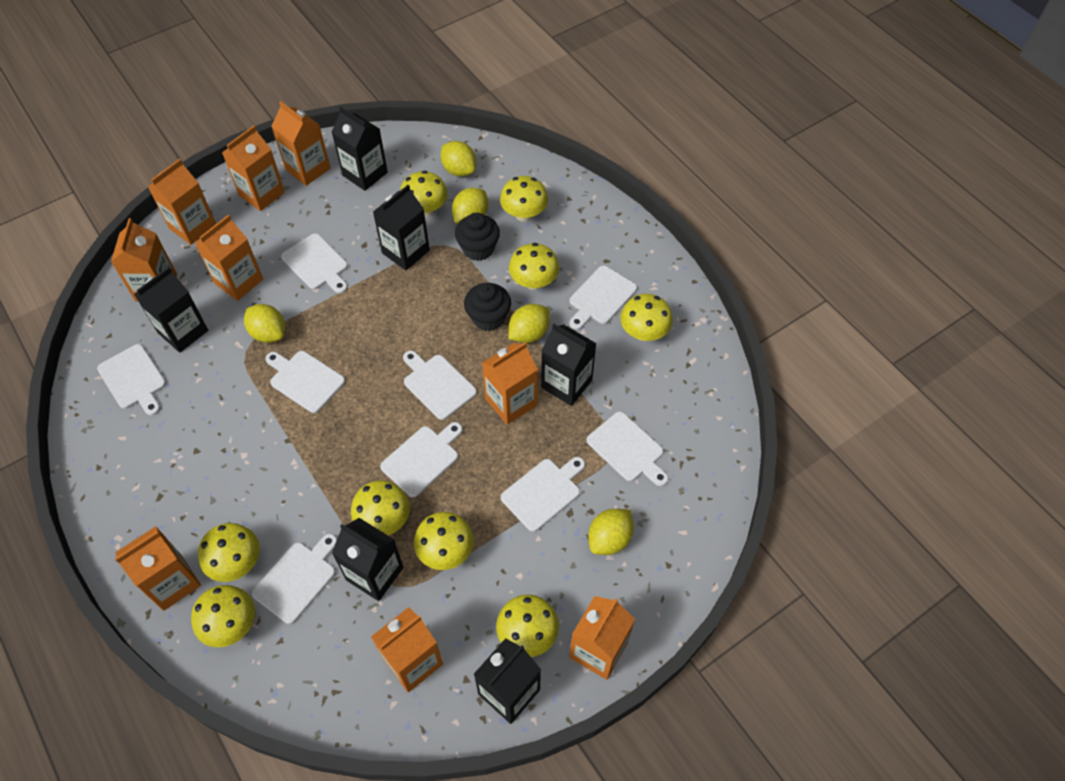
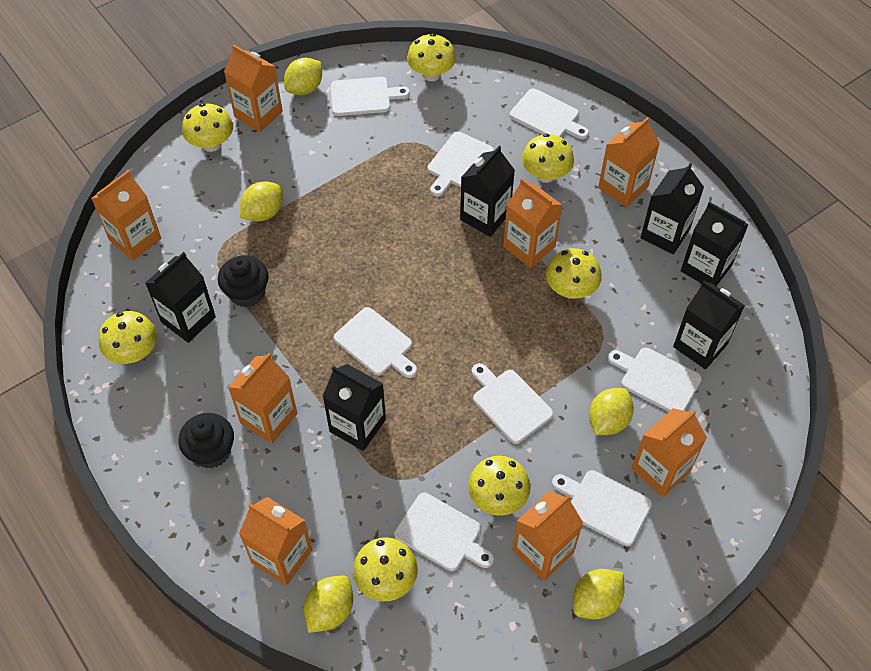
orange carton: 9 -> 8
white cutting board: 9 -> 8
yellow mushroom: 9 -> 7

